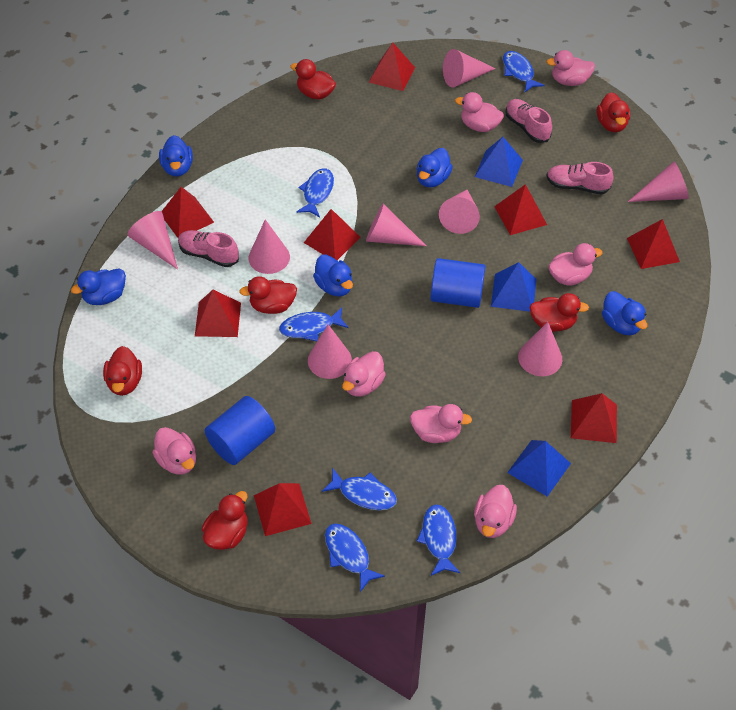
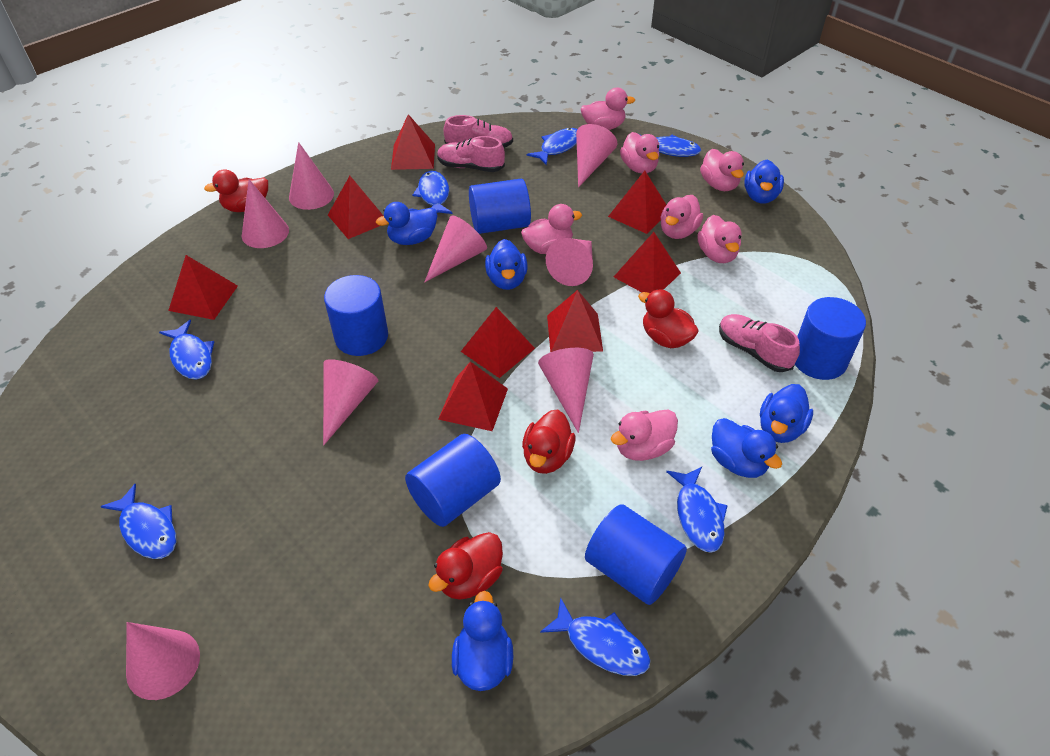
blue cylinder: 2 -> 5
blue duck: 5 -> 6
blue fish: 6 -> 7
blue pyramid: 3 -> 0
red duck: 6 -> 4

